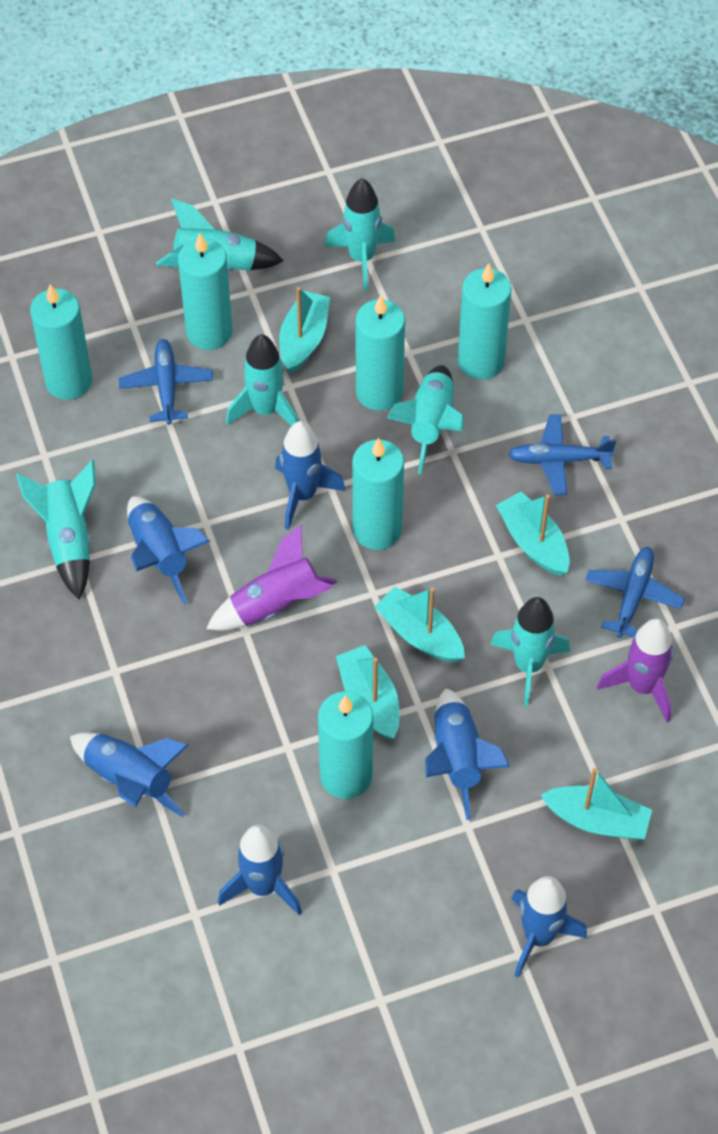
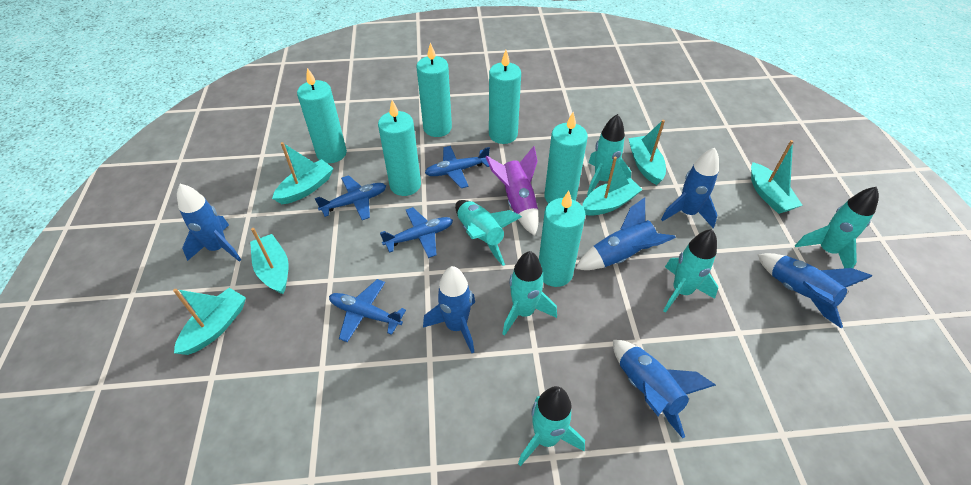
blue plane: 3 -> 4
purple rocket: 2 -> 1
turquoise boat: 5 -> 6

